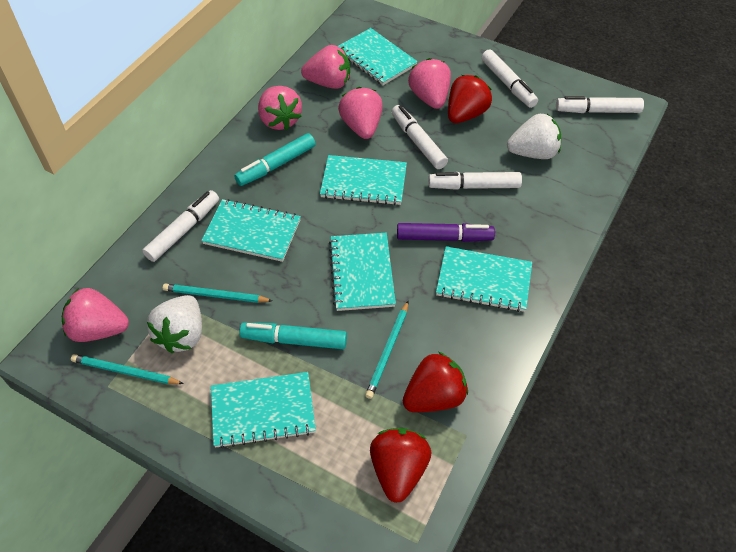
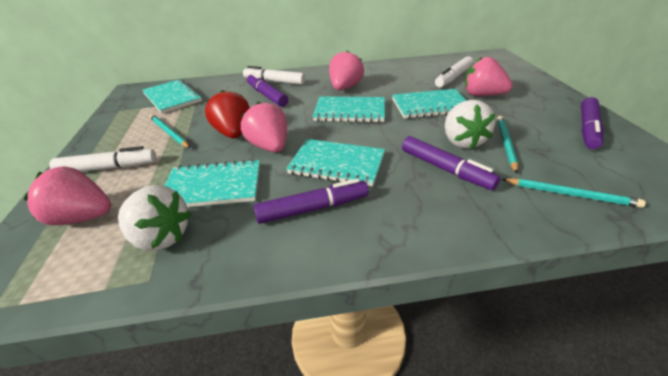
pink strawberry: 5 -> 4
purple marker: 1 -> 4
red strawberry: 3 -> 1
turquoise marker: 2 -> 0
turquoise notebook: 6 -> 5
white marker: 5 -> 3

